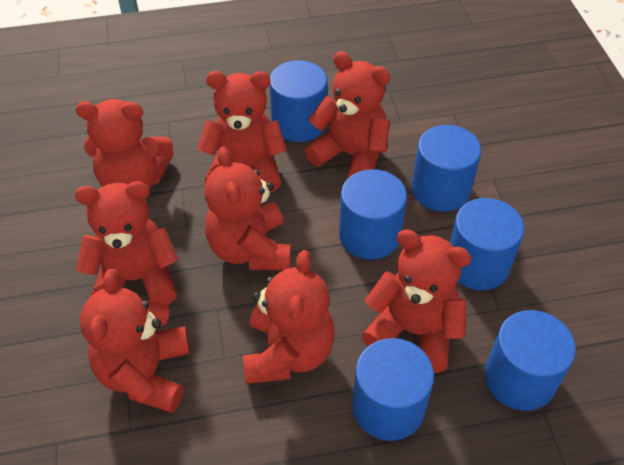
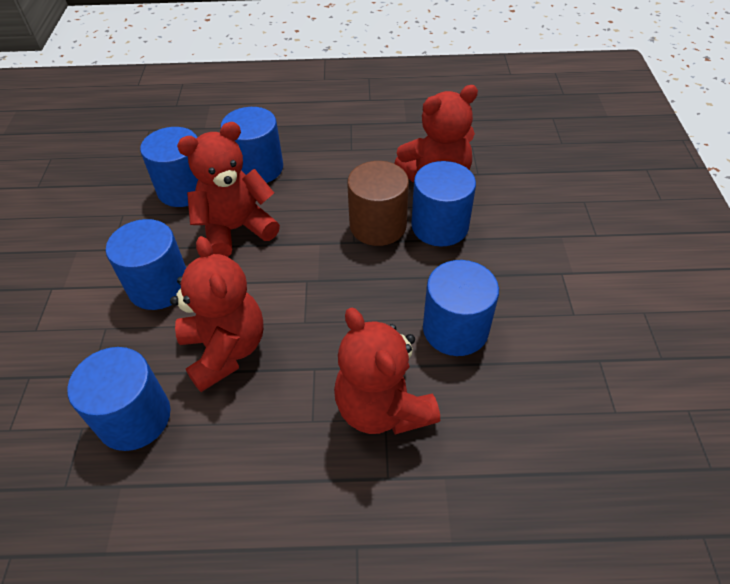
brown cylinder: 0 -> 1
red teddy bear: 8 -> 4

